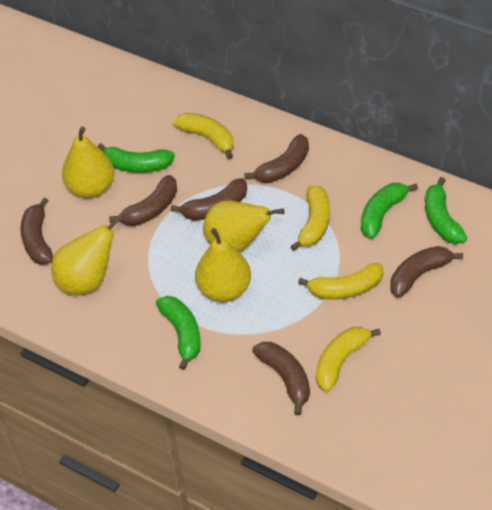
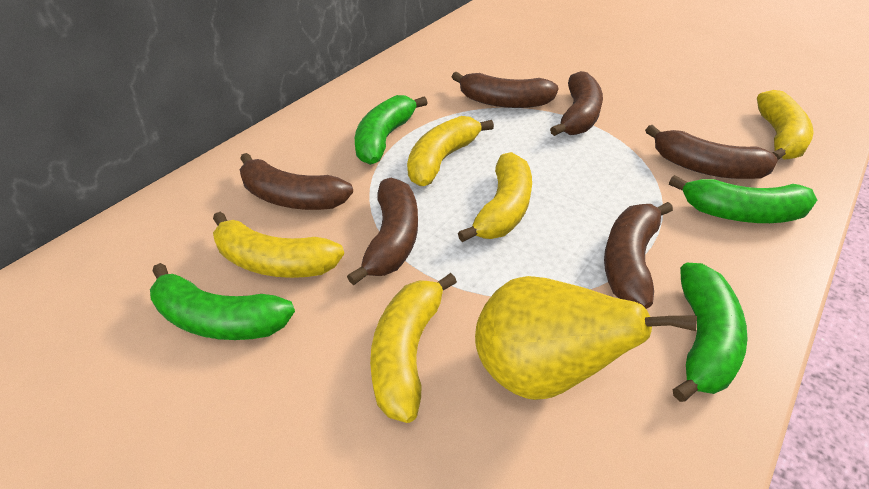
yellow banana: 4 -> 5
yellow pear: 4 -> 1

